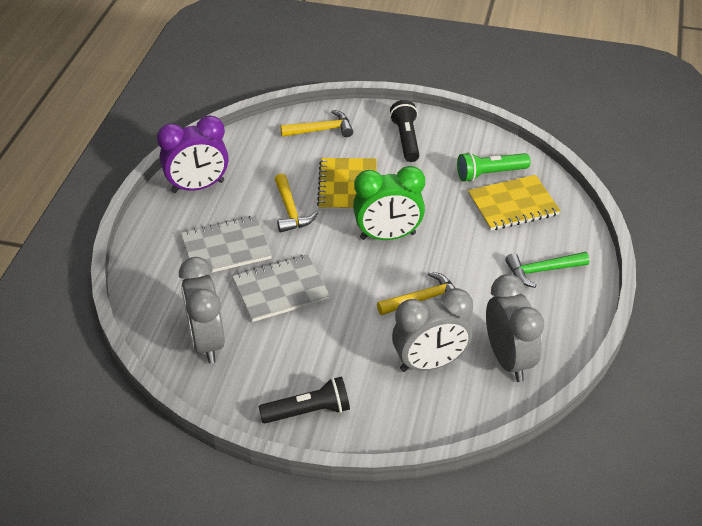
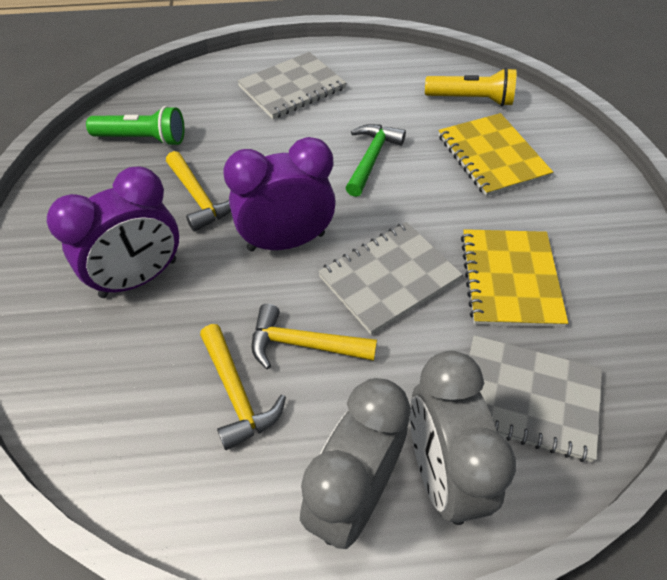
black flashlight: 2 -> 0
green clock: 1 -> 0
grey clock: 3 -> 2
grey notebook: 2 -> 3
purple clock: 1 -> 2
yellow flashlight: 0 -> 1

